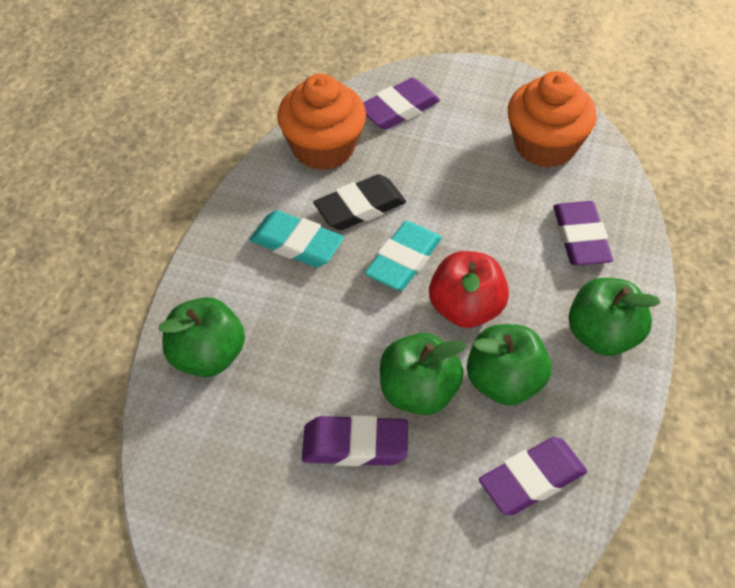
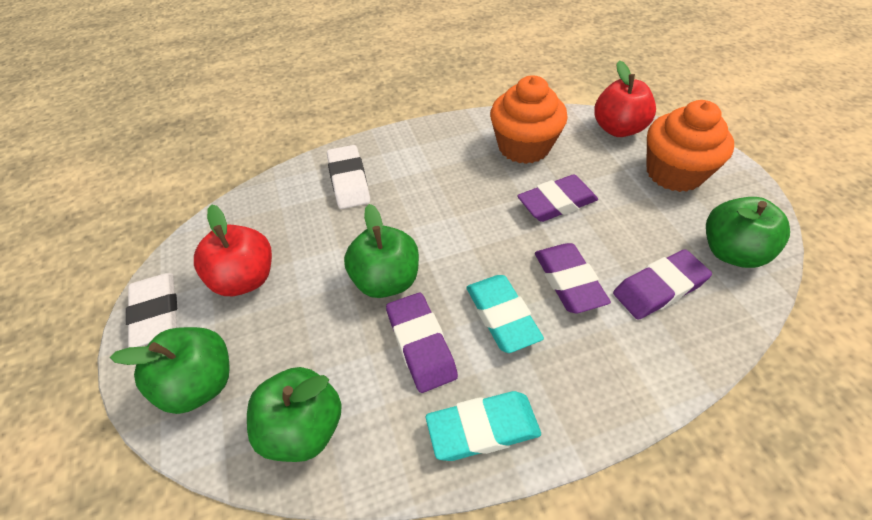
black eraser: 1 -> 0
red apple: 1 -> 2
white eraser: 0 -> 2

